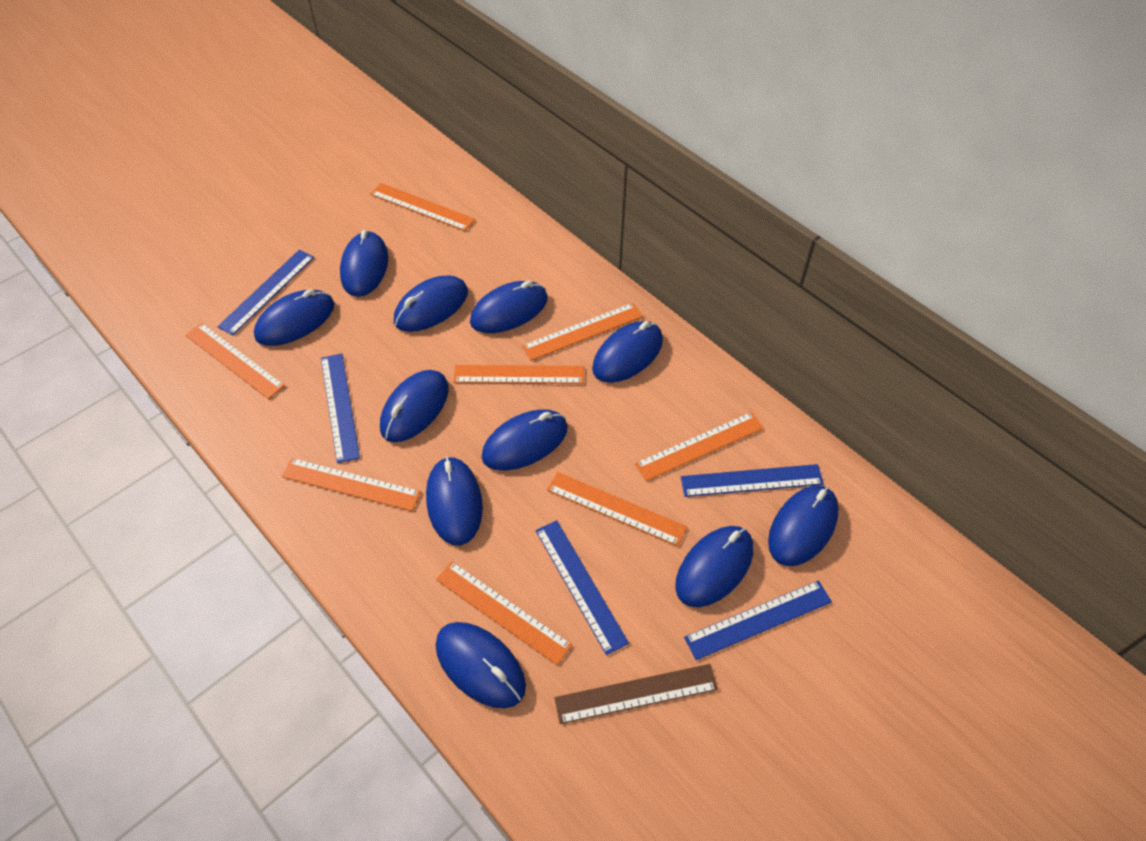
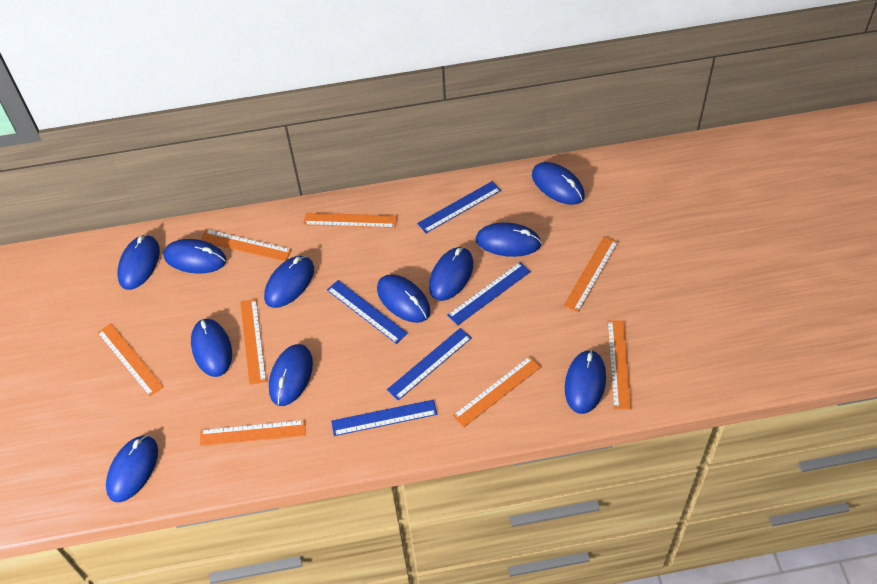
brown ruler: 1 -> 0

